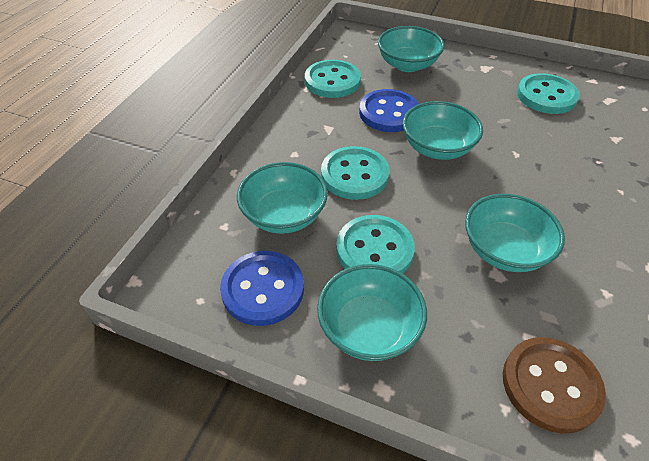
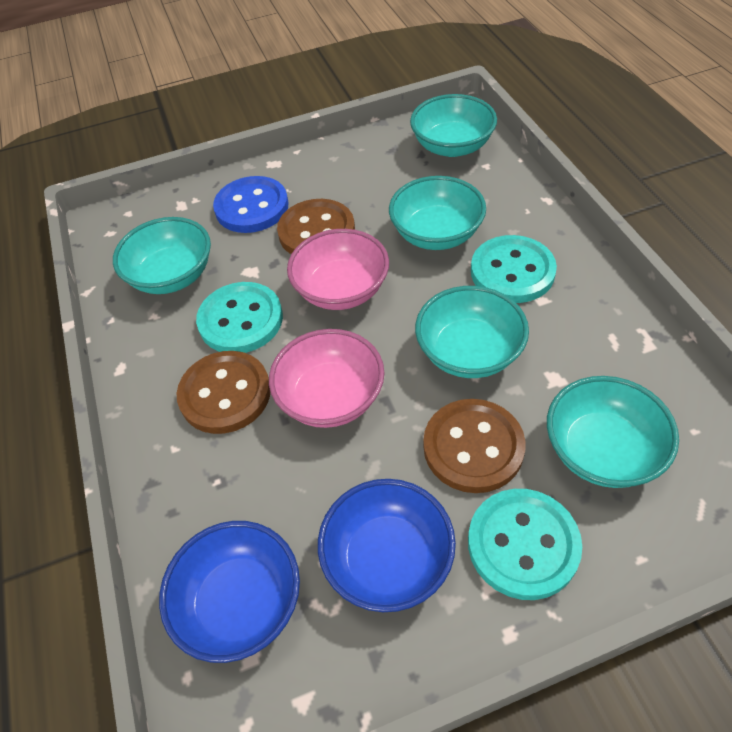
blue bowl: 0 -> 2
blue button: 2 -> 1
brown button: 1 -> 3
pink bowl: 0 -> 2
turquoise button: 4 -> 3

